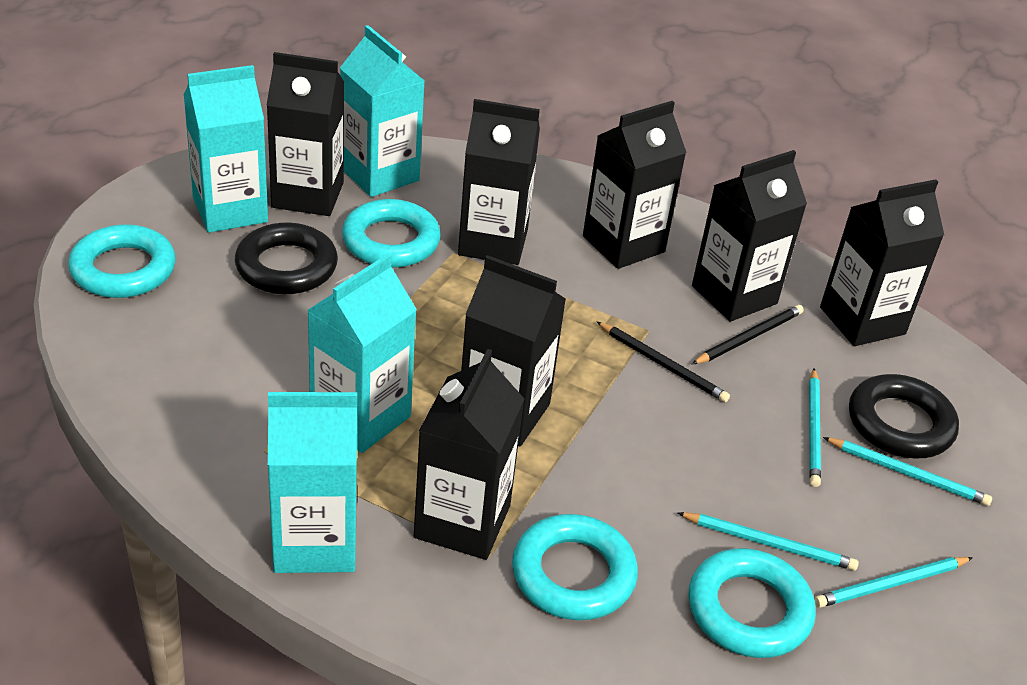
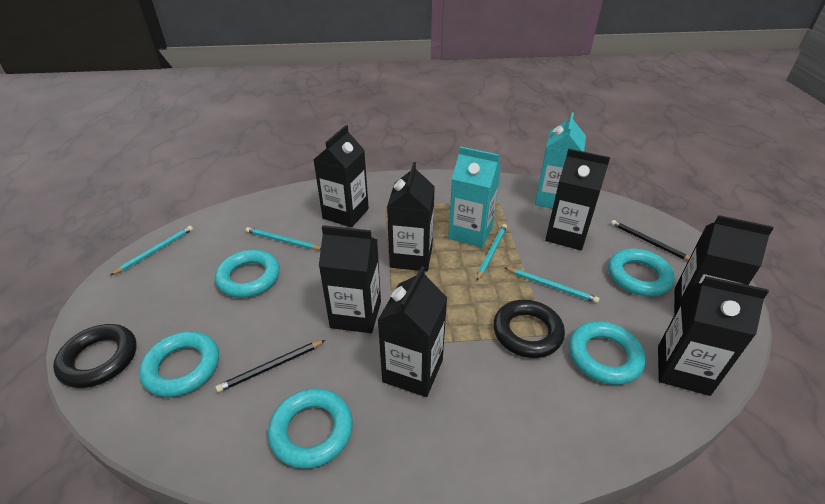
turquoise carton: 4 -> 2
turquoise ring: 4 -> 5

